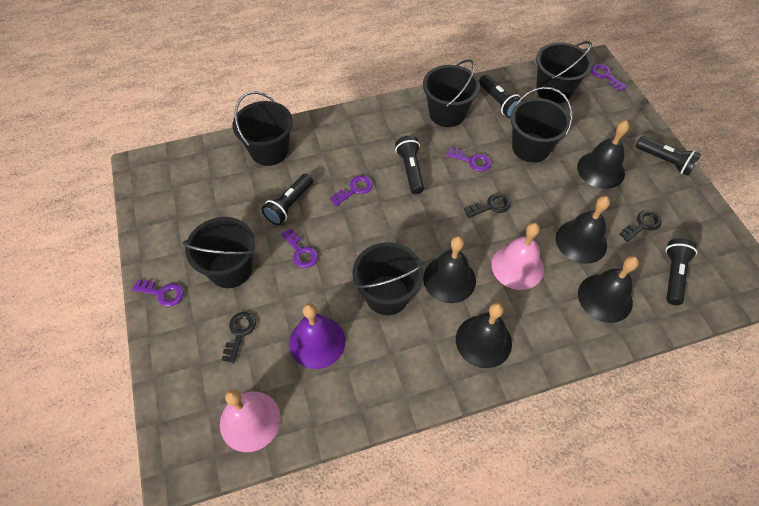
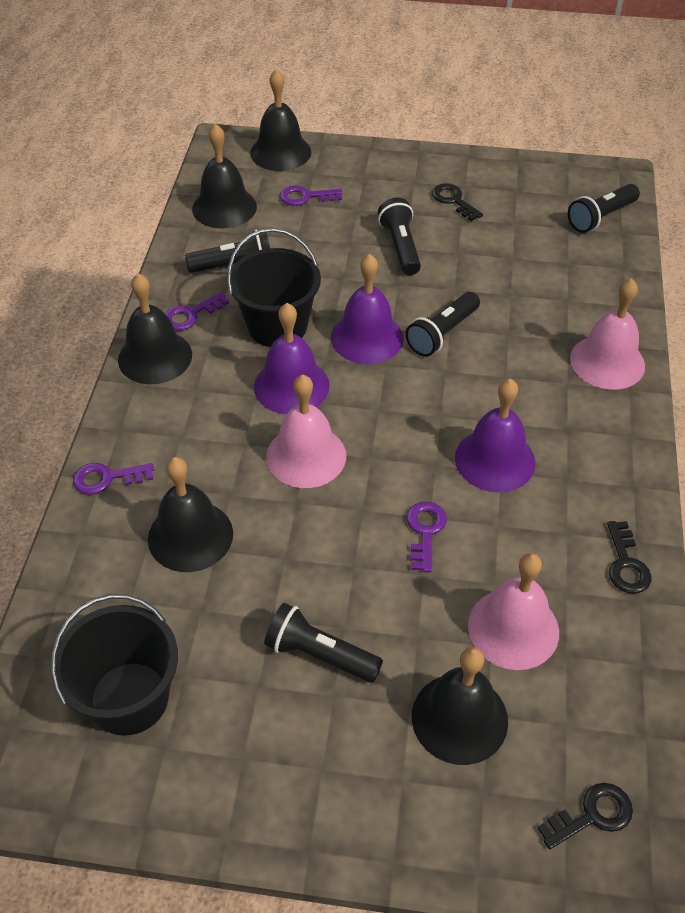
black bucket: 6 -> 2
pink bell: 2 -> 3
purple bell: 1 -> 3
purple key: 5 -> 4

